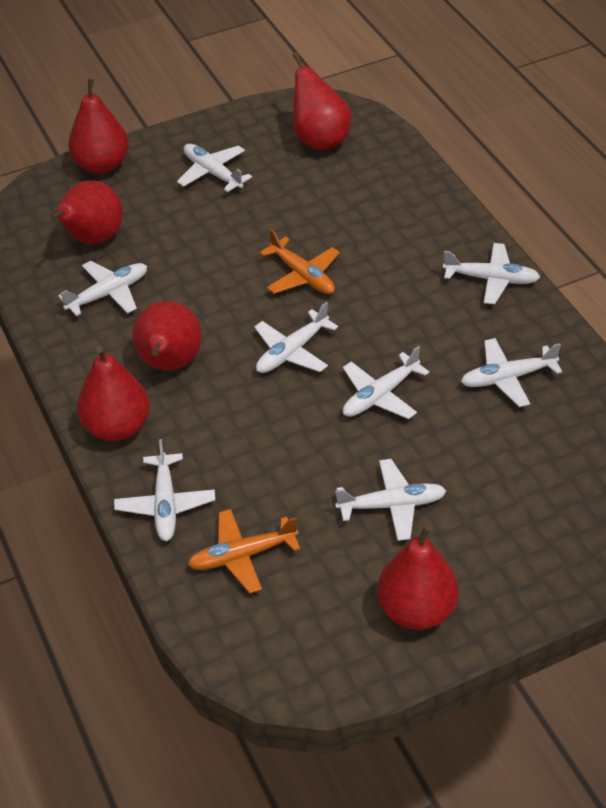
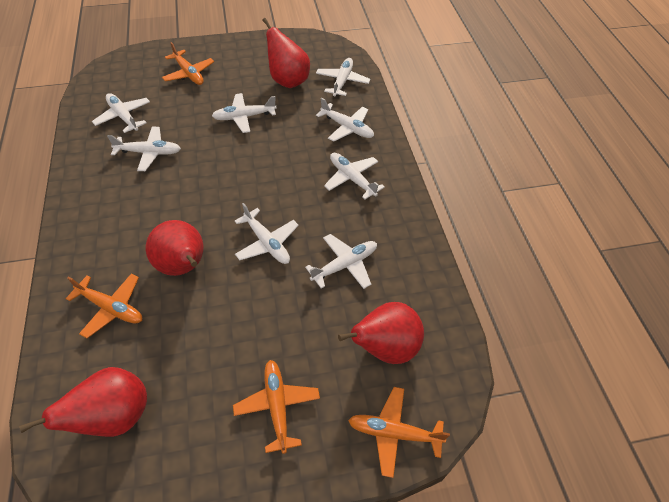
orange plane: 2 -> 4
red pear: 6 -> 4

